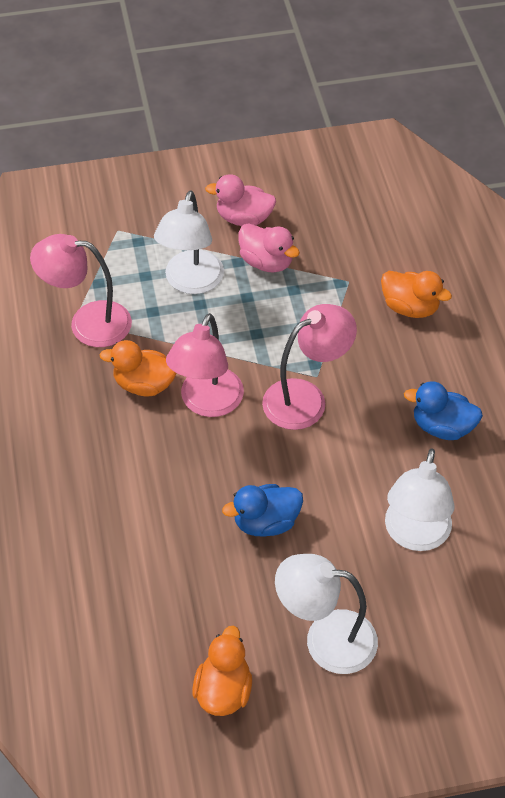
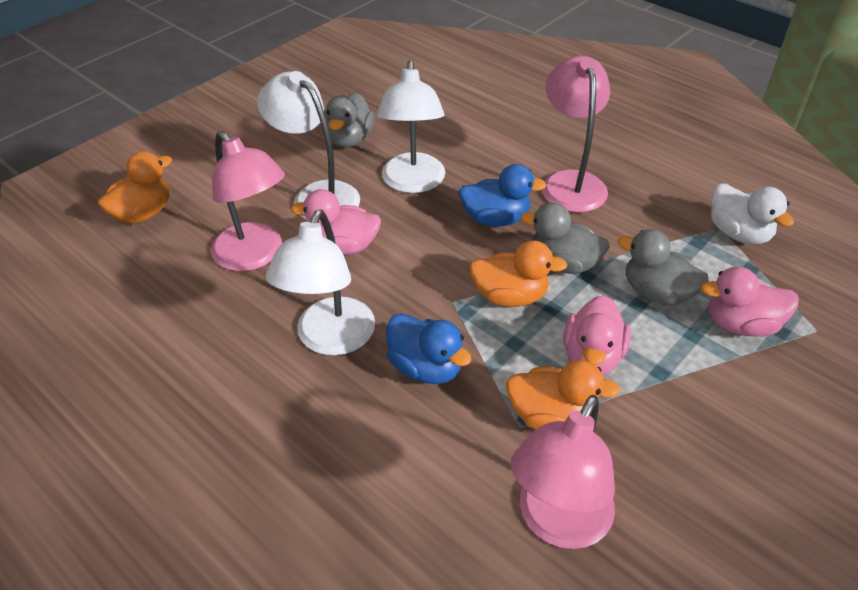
grey duck: 0 -> 3
pink duck: 2 -> 3
white duck: 0 -> 1

